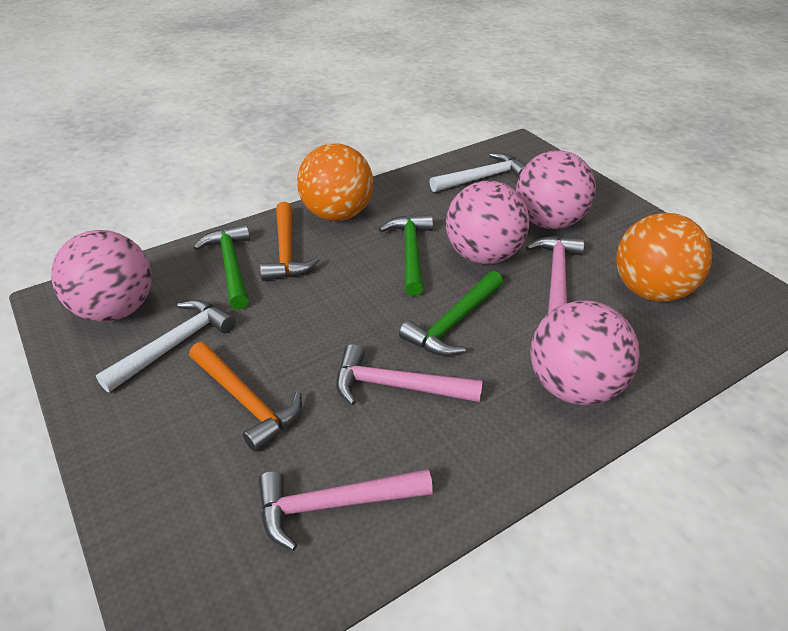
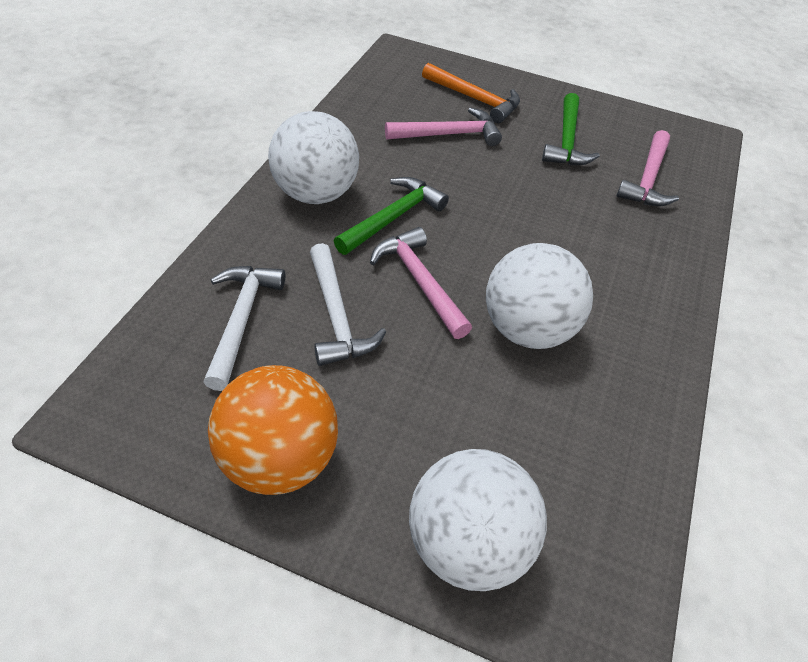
green hammer: 3 -> 2
orange ball: 2 -> 1
orange hammer: 2 -> 1
pink ball: 4 -> 0
white ball: 0 -> 3

